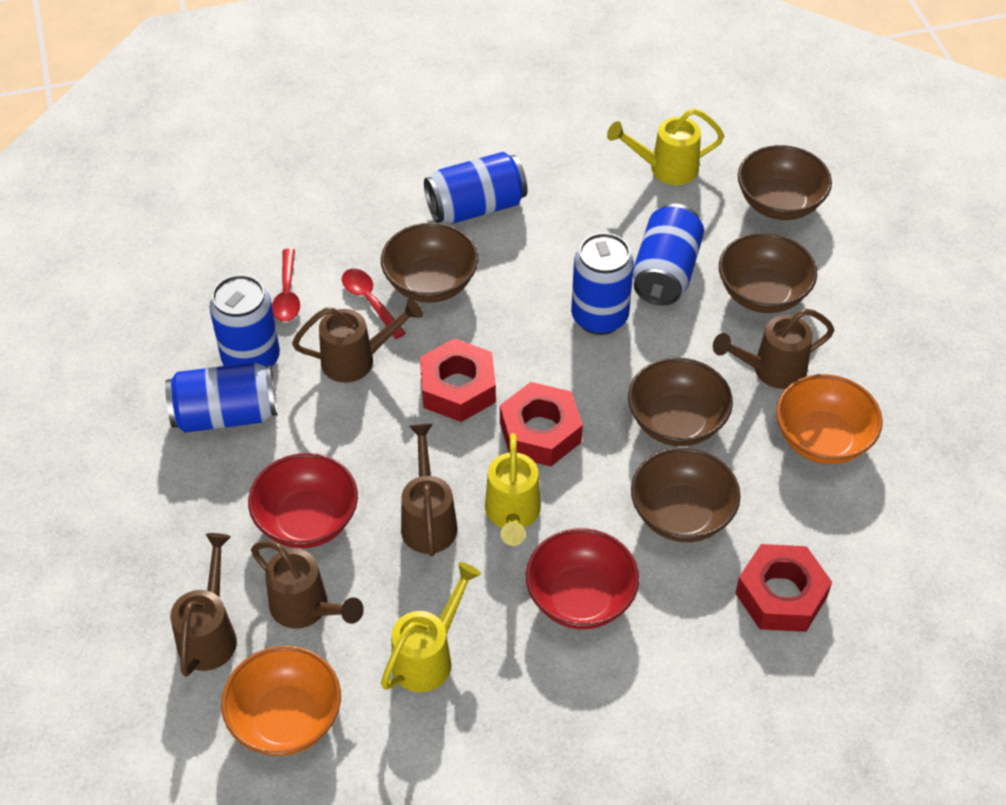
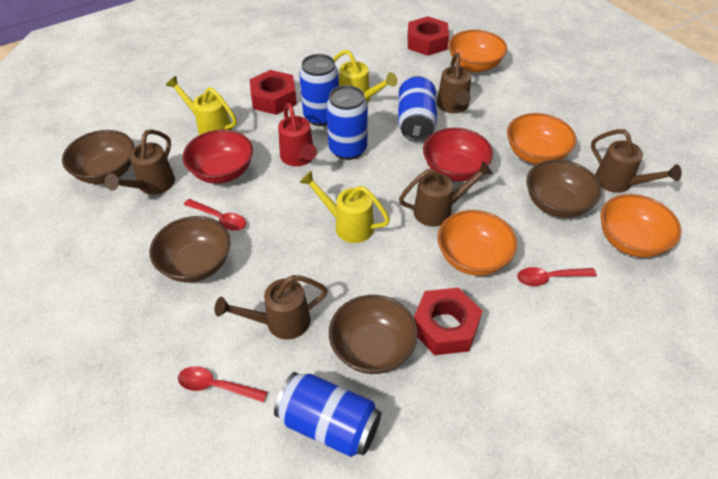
blue can: 5 -> 4
brown bowl: 5 -> 4
orange bowl: 2 -> 4
red spoon: 2 -> 3
red watering can: 0 -> 1

